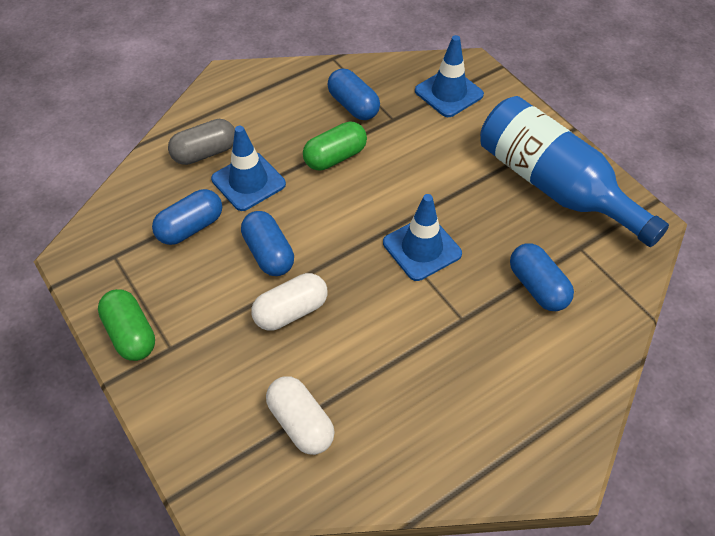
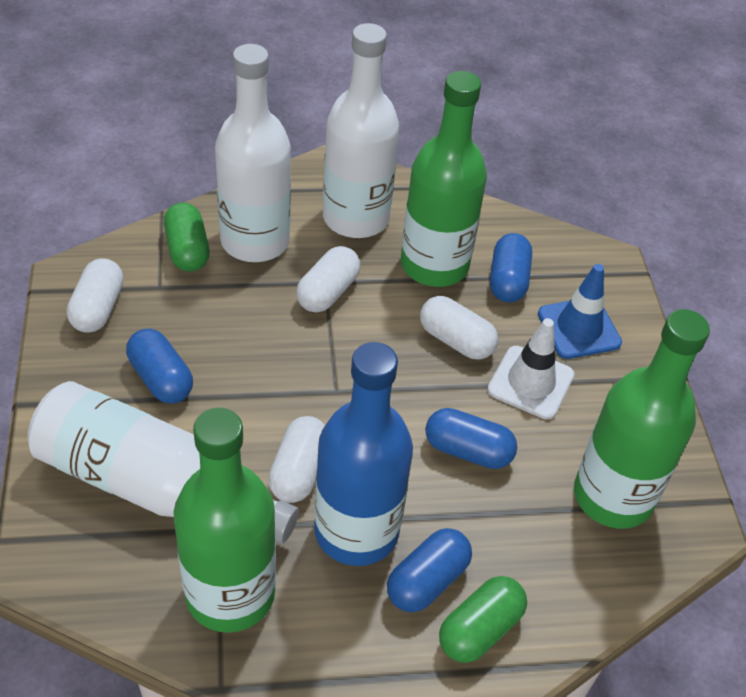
blue traffic cone: 3 -> 1
green bottle: 0 -> 3
grey capsule: 1 -> 0
white bottle: 0 -> 3
white capsule: 2 -> 4
white traffic cone: 0 -> 1

